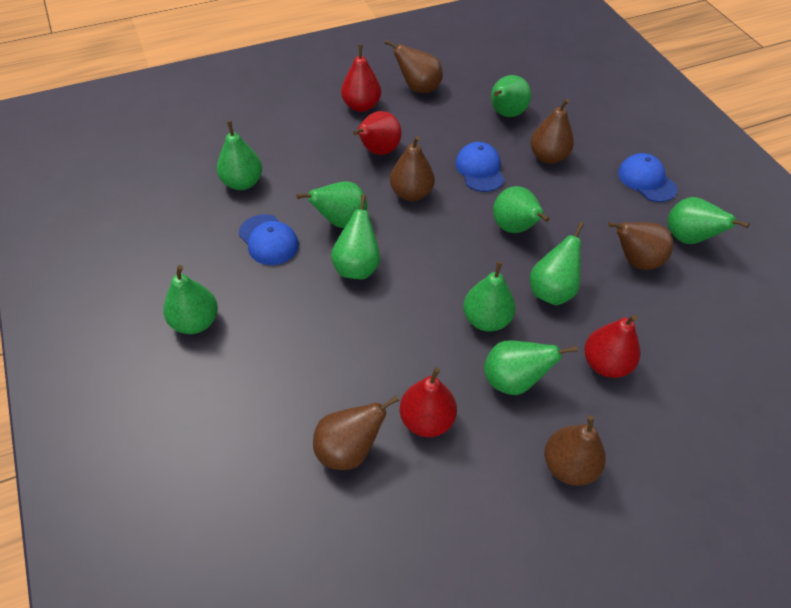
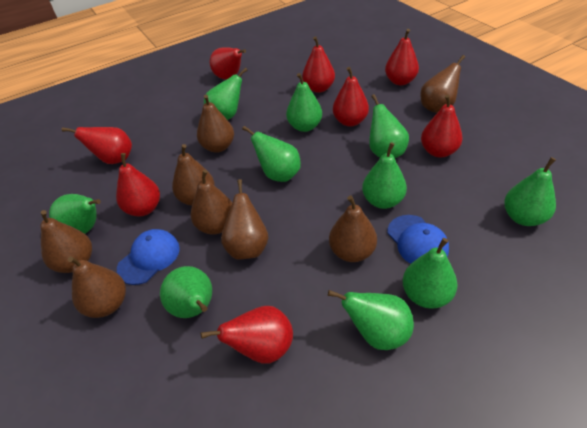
blue cap: 3 -> 2
brown pear: 6 -> 8
red pear: 4 -> 8

